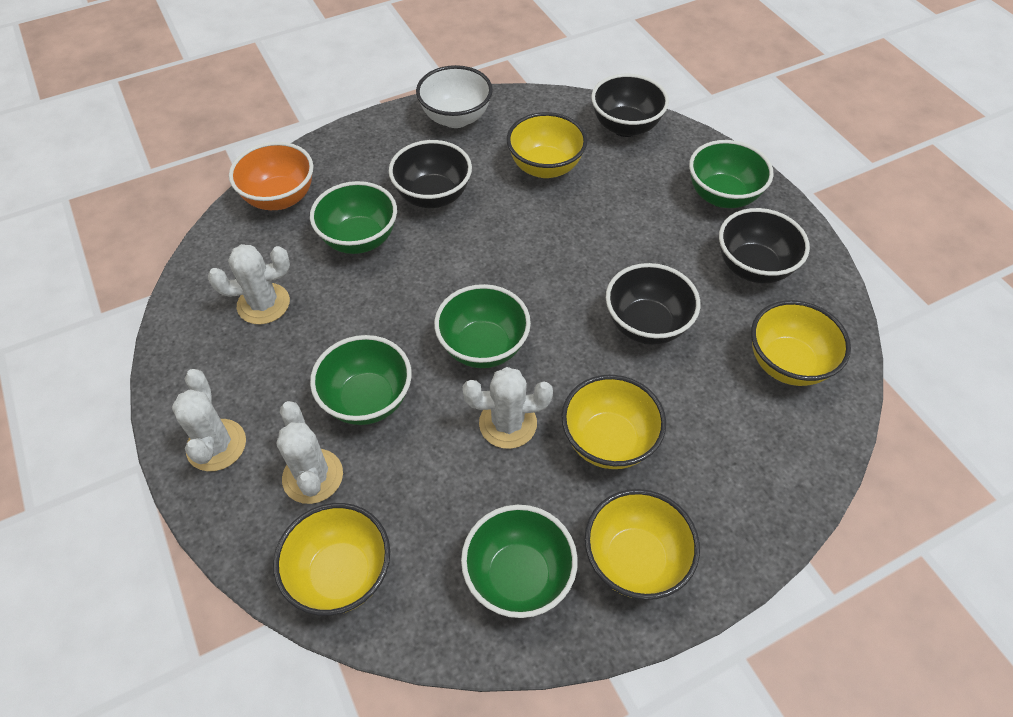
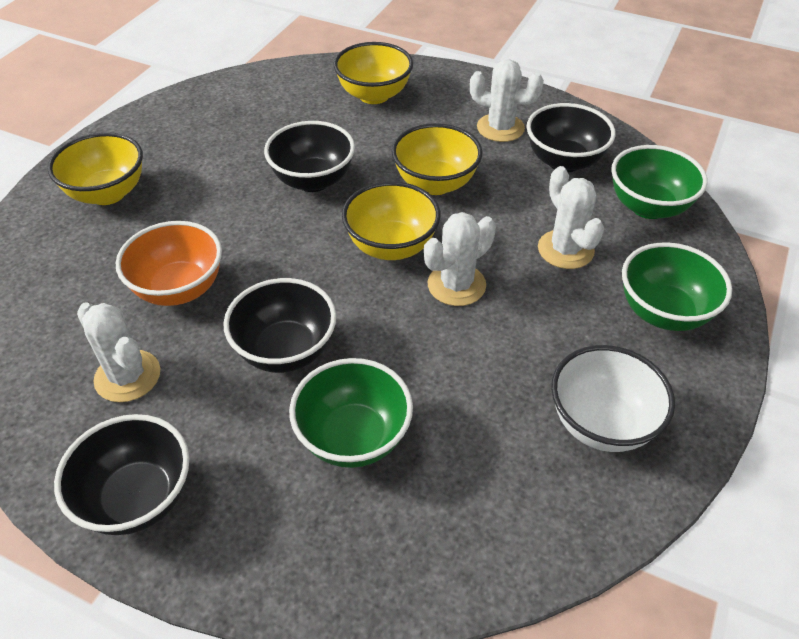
green bowl: 5 -> 3
yellow bowl: 5 -> 4

